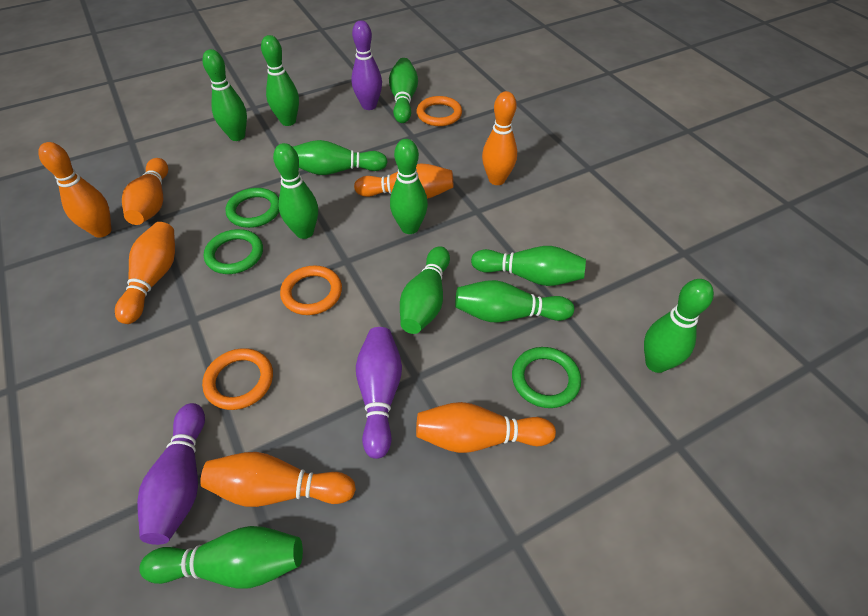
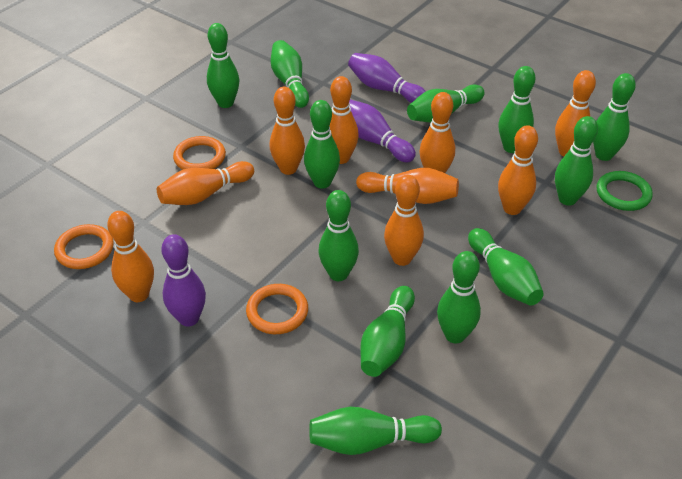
green bowling pin: 11 -> 12
green ring: 3 -> 1
orange bowling pin: 7 -> 9

